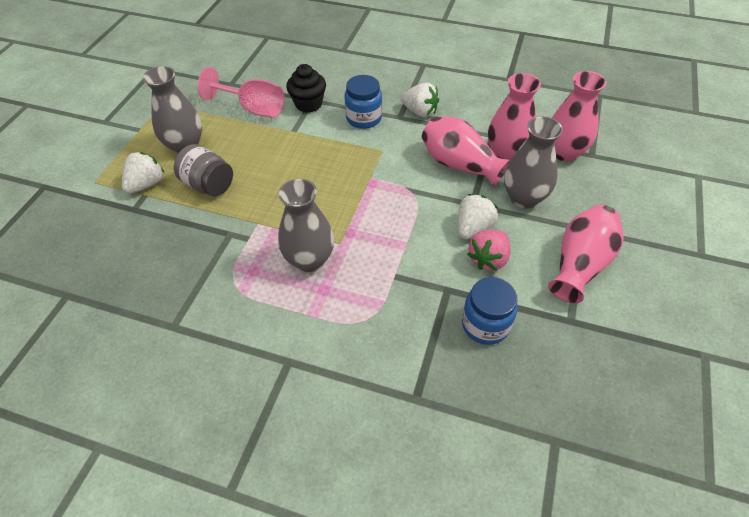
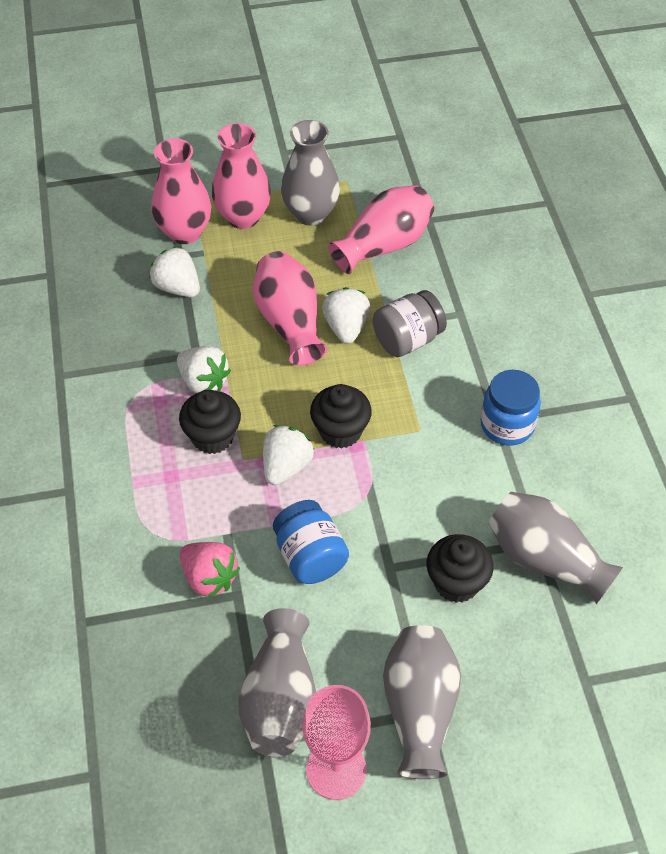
black cupcake: 1 -> 3
grey vase: 3 -> 4
white strawberry: 3 -> 4

